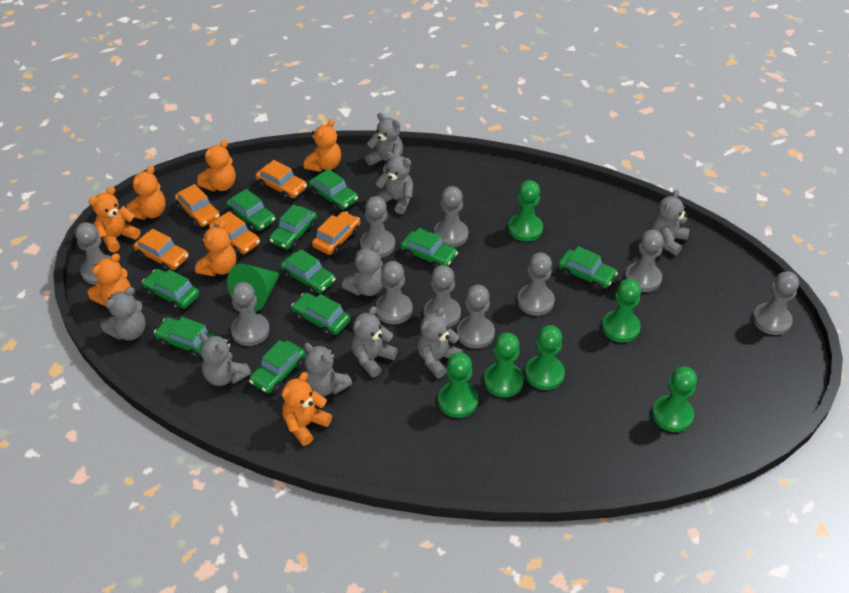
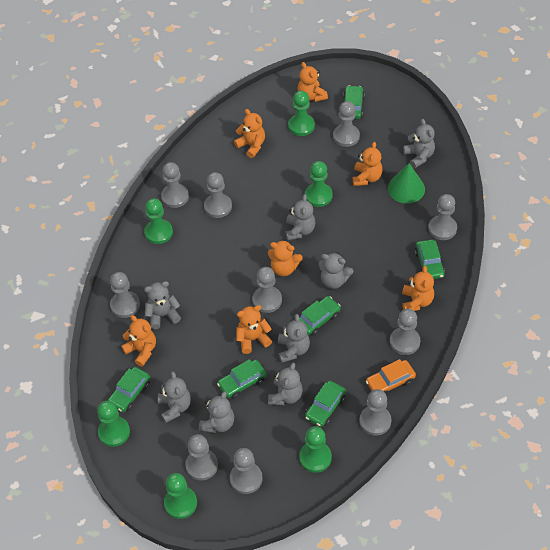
green car: 10 -> 6
grey teddy bear: 9 -> 8
orange car: 5 -> 1

